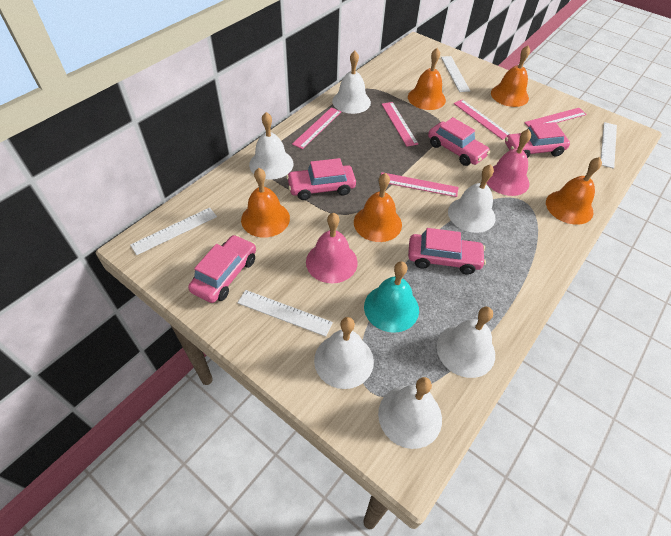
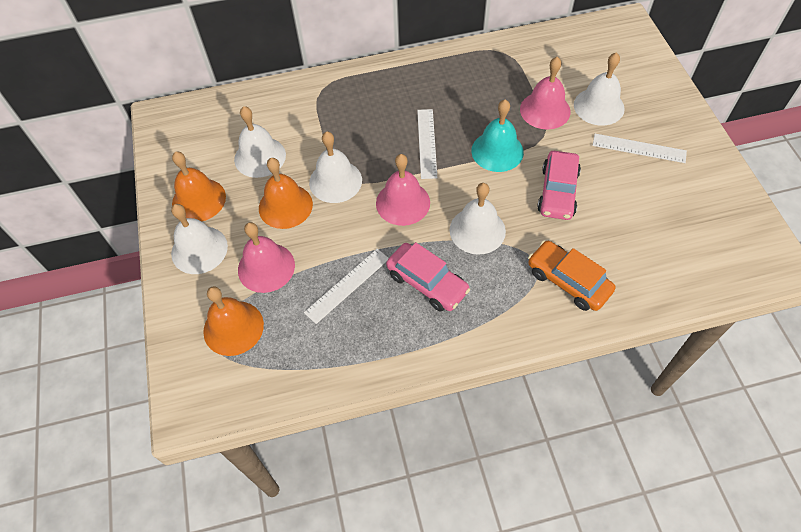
orange bell: 5 -> 3
orange car: 0 -> 1
pink bell: 2 -> 3
pink car: 5 -> 2
pink ruler: 5 -> 0
white bell: 6 -> 5
white ruler: 4 -> 3

